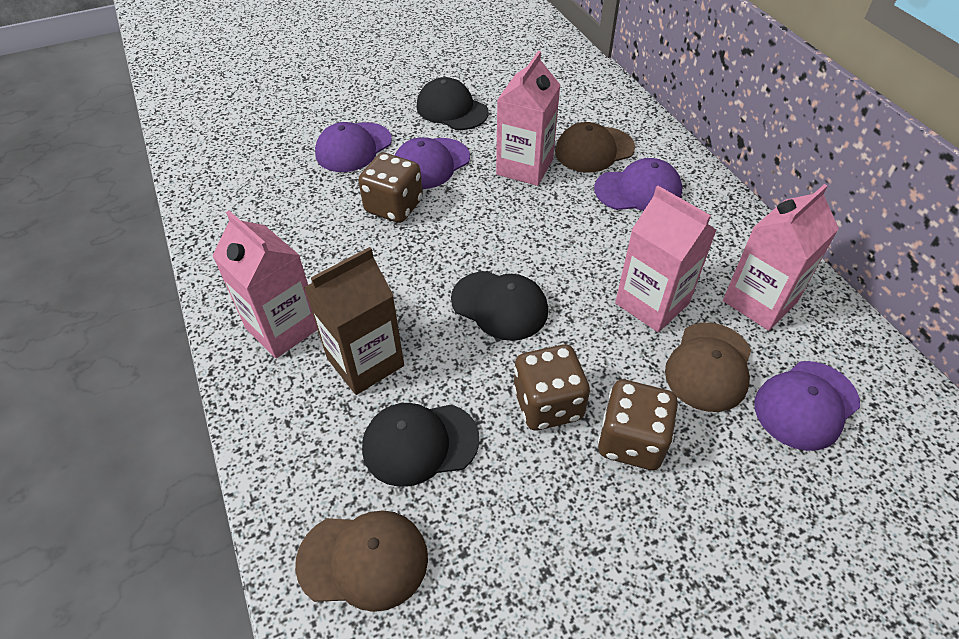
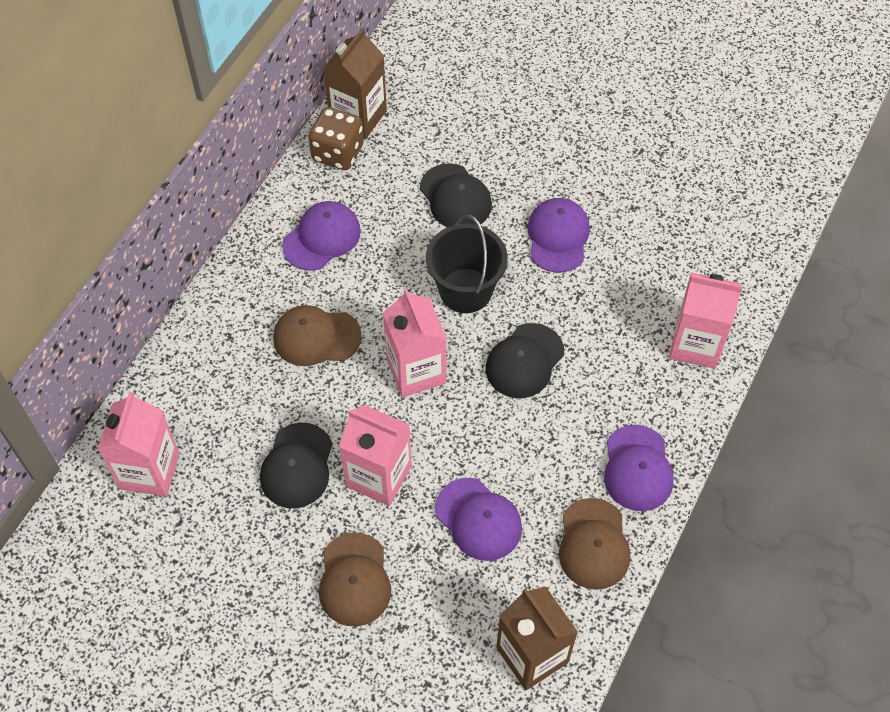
black bucket: 0 -> 1
brown carton: 1 -> 2
brown dice: 3 -> 1

